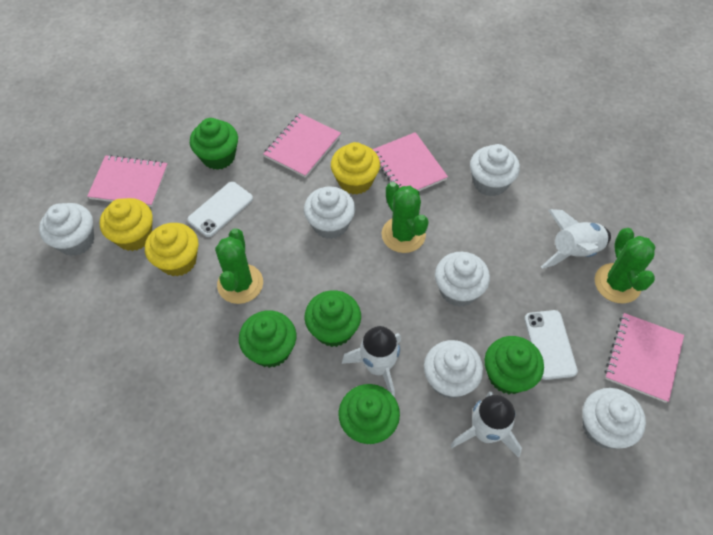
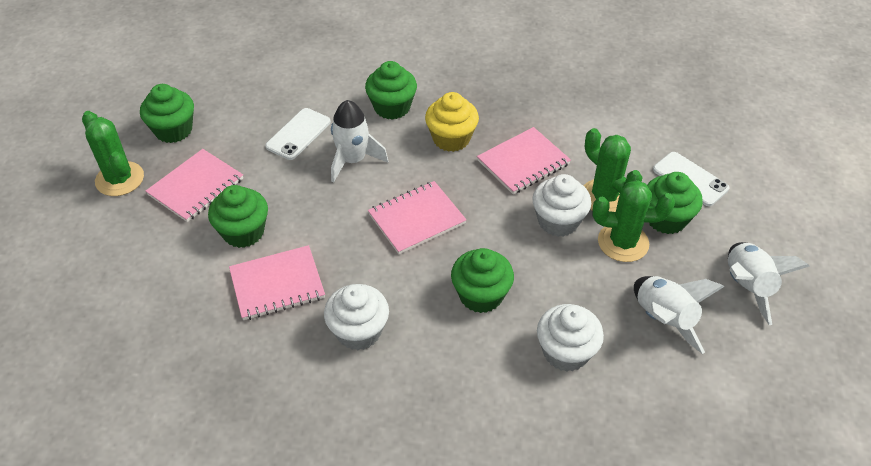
white cupcake: 6 -> 3
yellow cupcake: 3 -> 1

